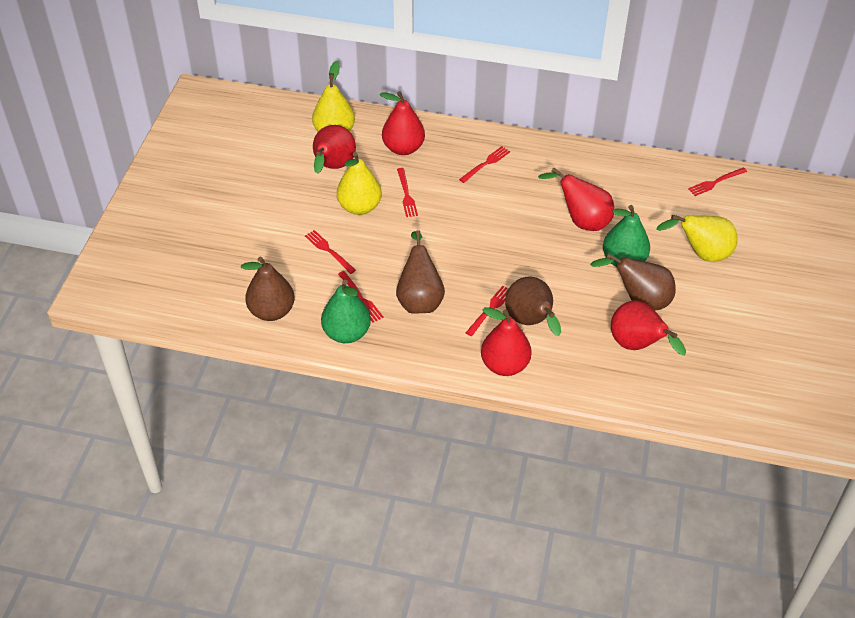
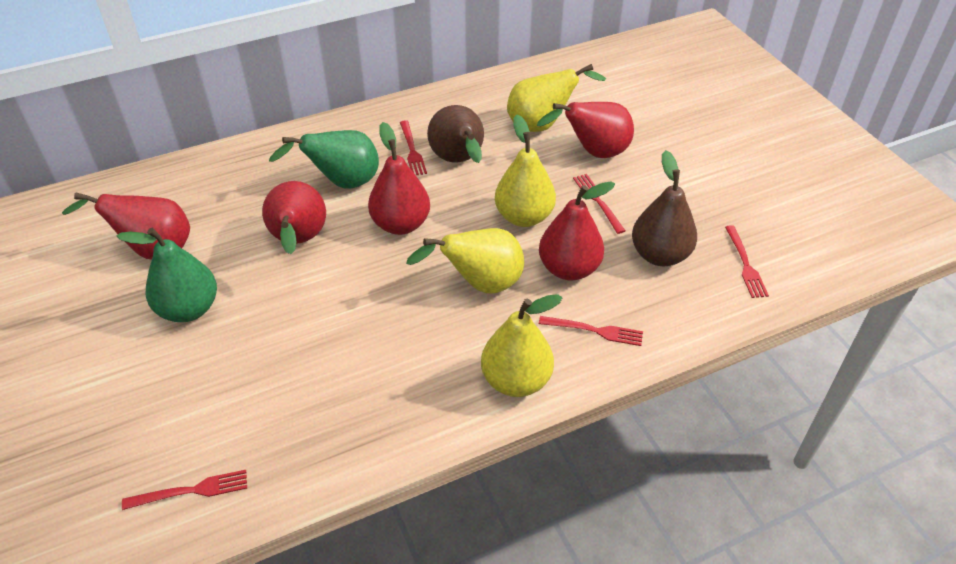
brown pear: 4 -> 2
red fork: 6 -> 5
yellow pear: 3 -> 4

